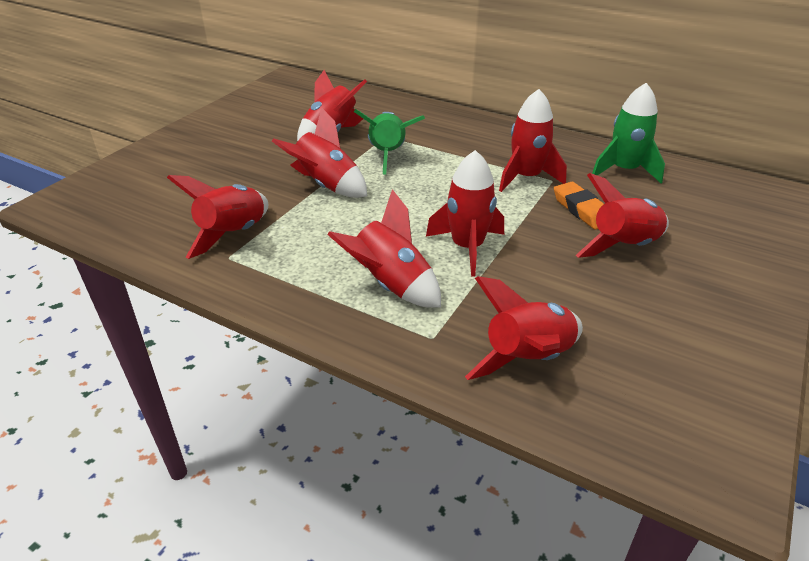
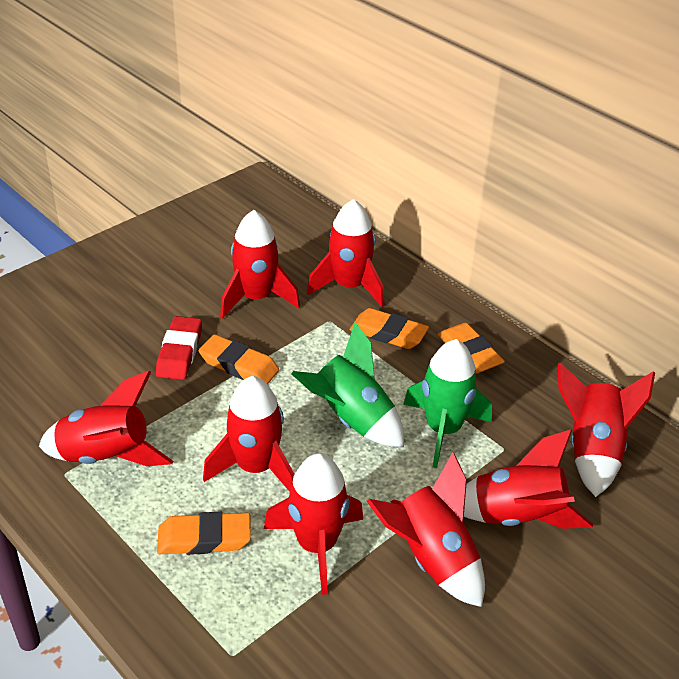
orange eraser: 1 -> 4
red eraser: 0 -> 1

